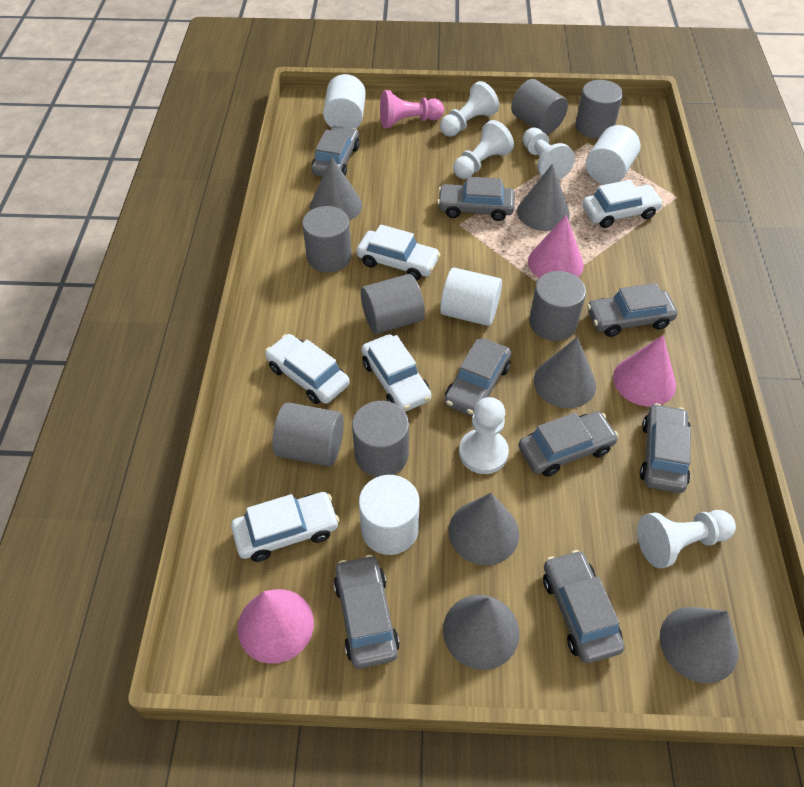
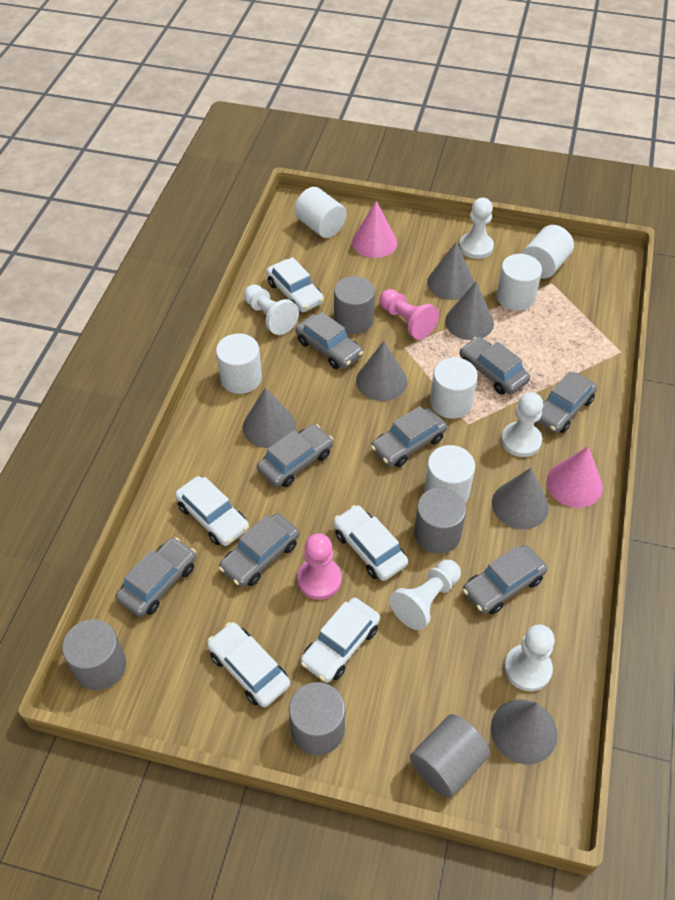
grey cylinder: 7 -> 5
pink cone: 3 -> 2
pink pawn: 1 -> 2
white cylinder: 4 -> 6

